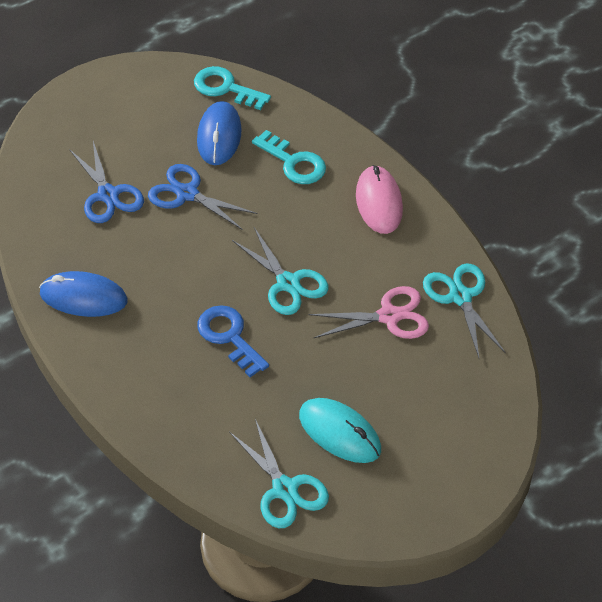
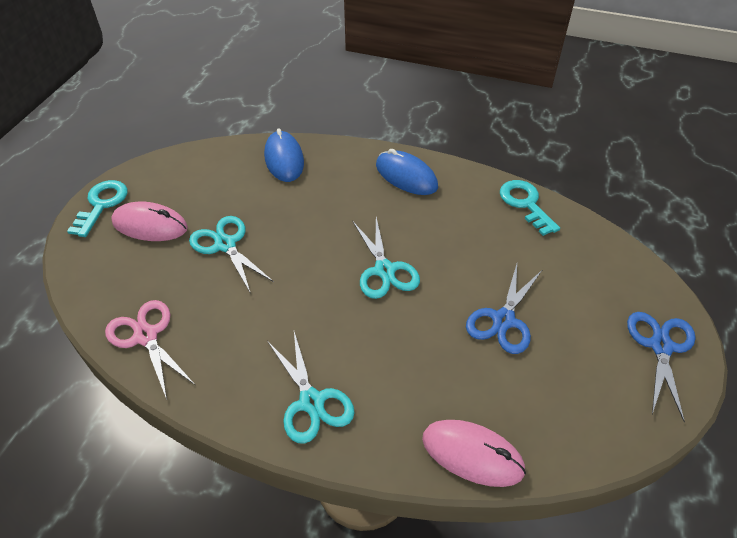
blue key: 1 -> 0
pink mouse: 1 -> 2
turquoise mouse: 1 -> 0

